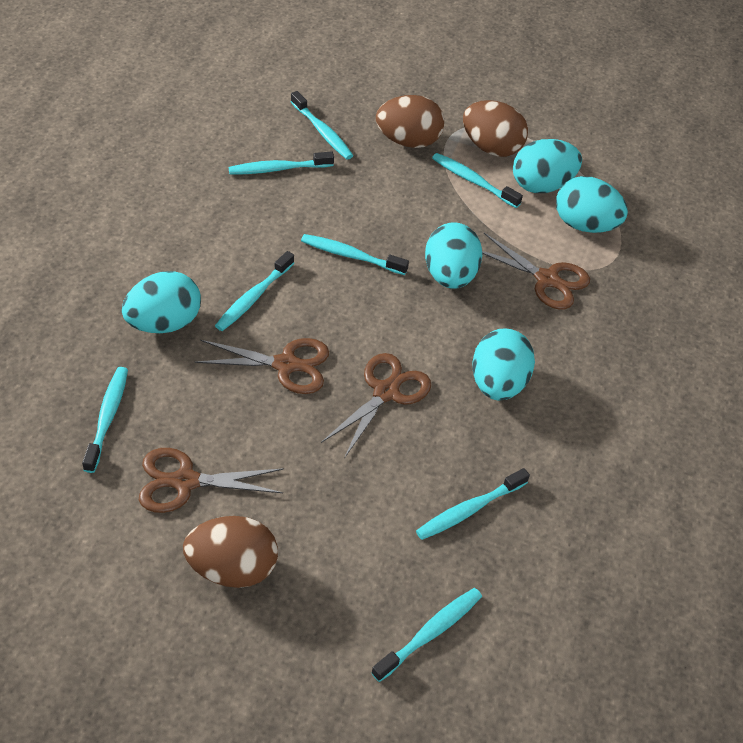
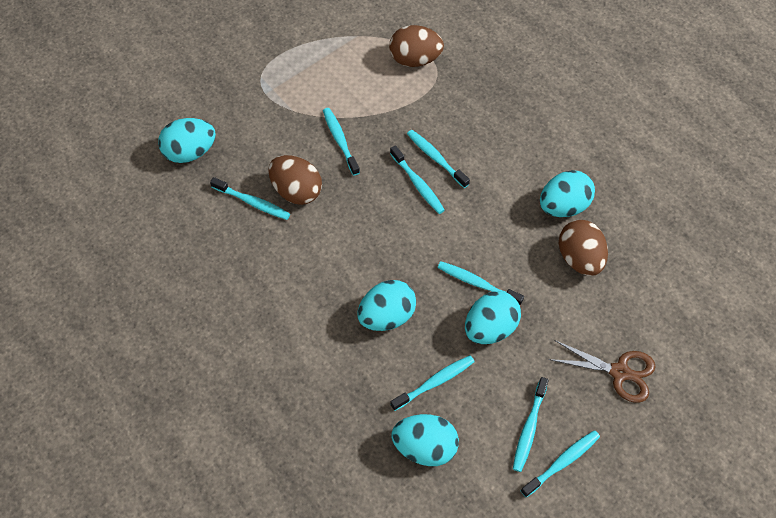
brown scissors: 4 -> 1

